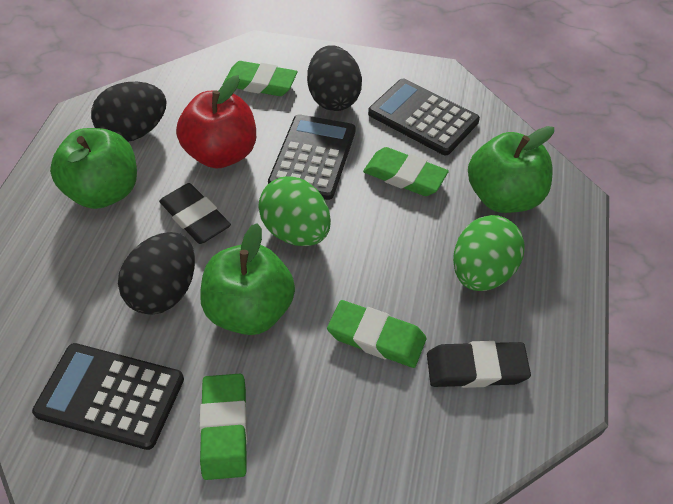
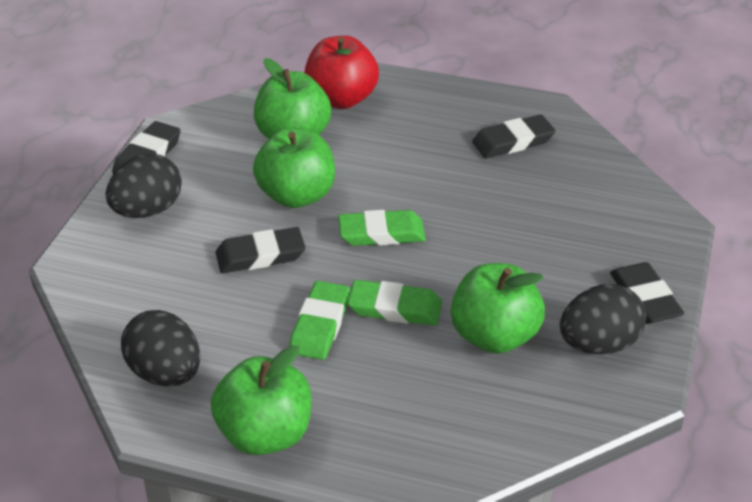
black calculator: 3 -> 0
black eraser: 2 -> 4
green apple: 3 -> 4
green egg: 2 -> 0
green eraser: 4 -> 3

